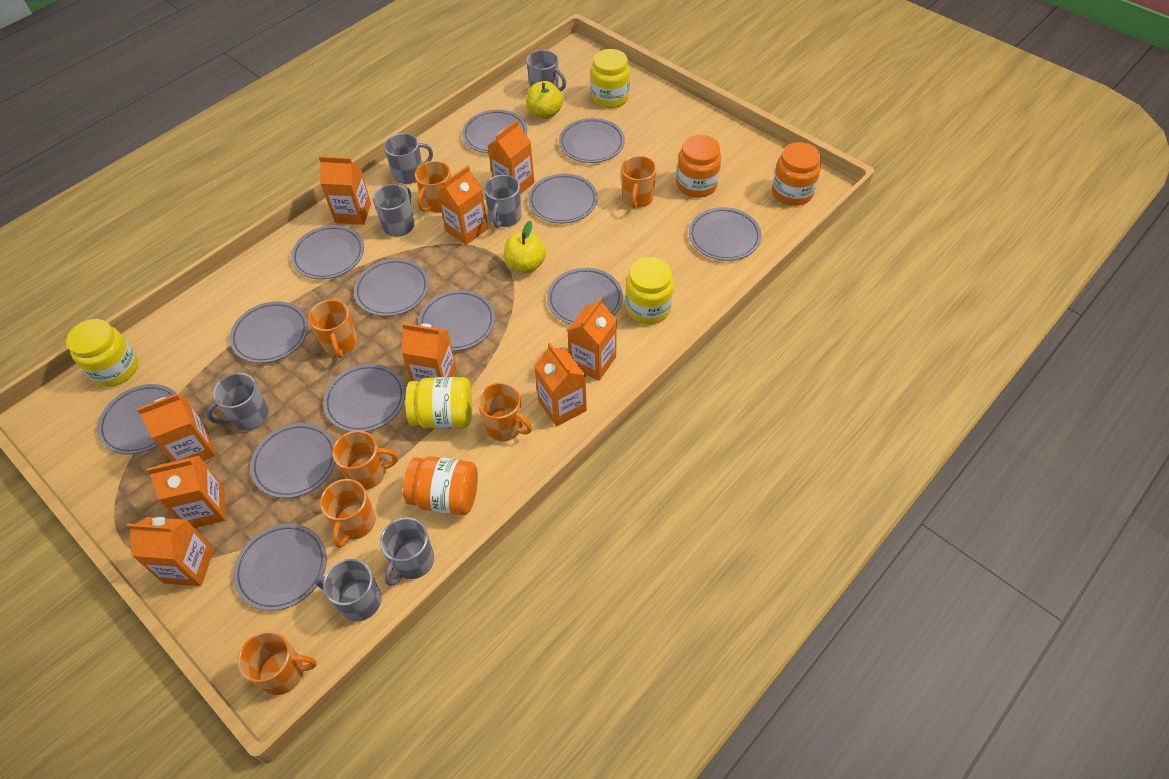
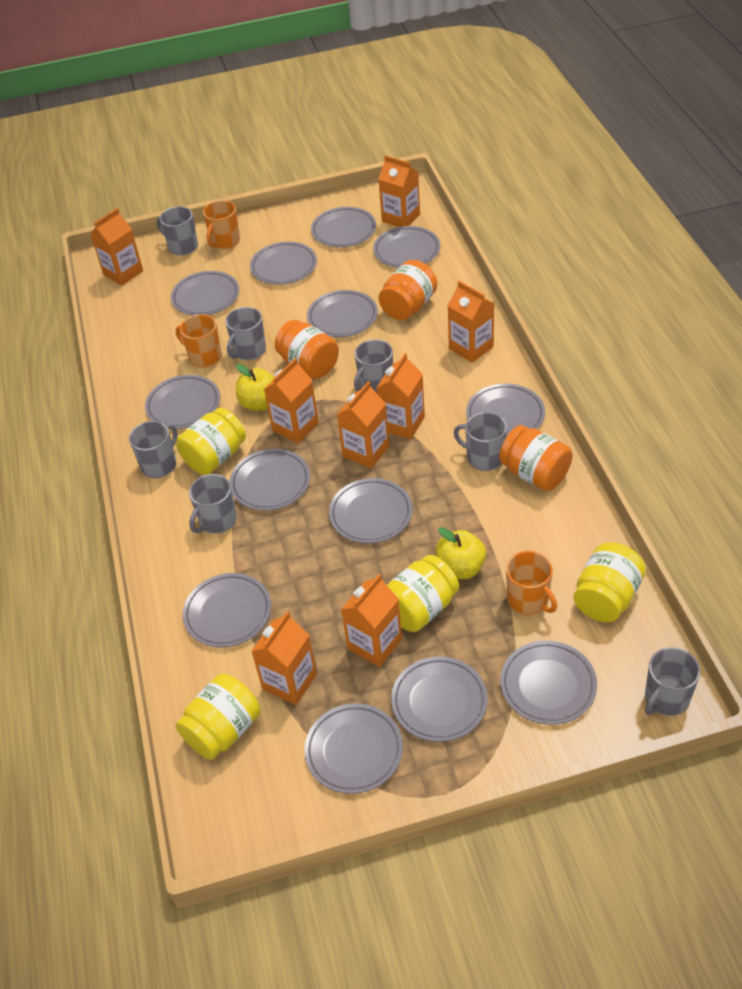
orange carton: 9 -> 8
orange mug: 7 -> 3

